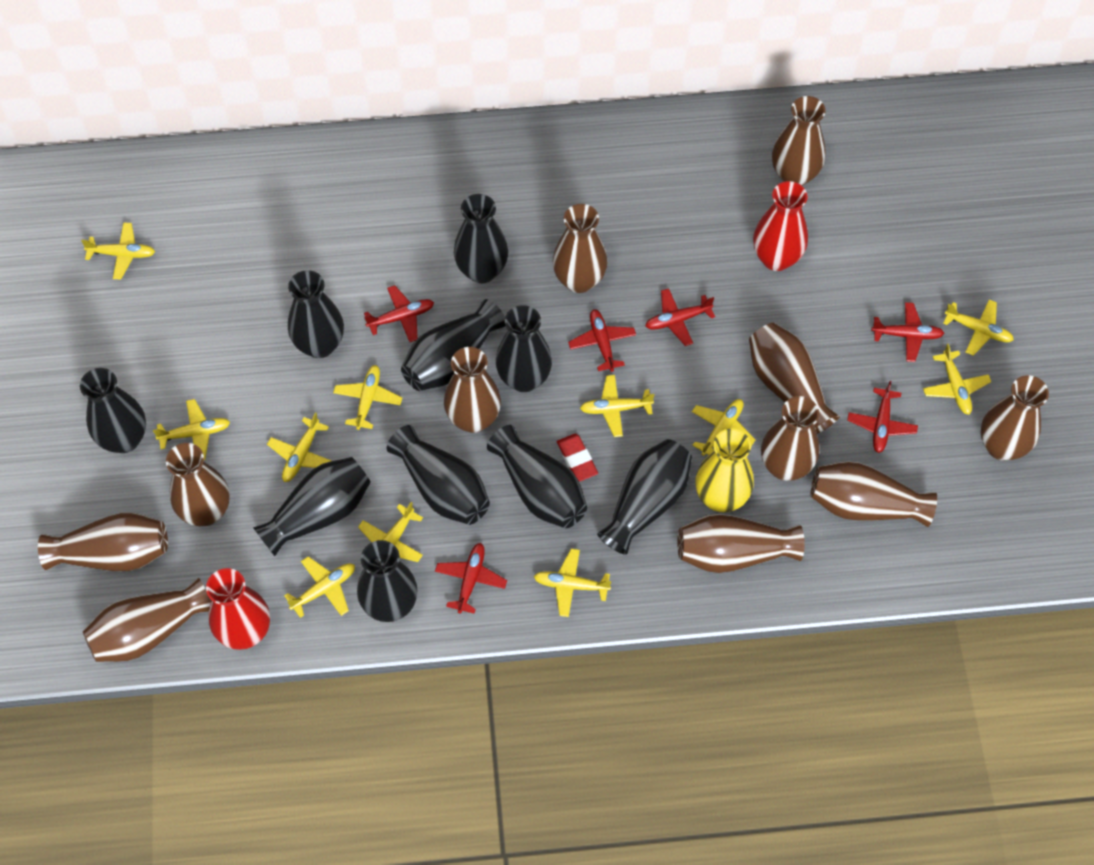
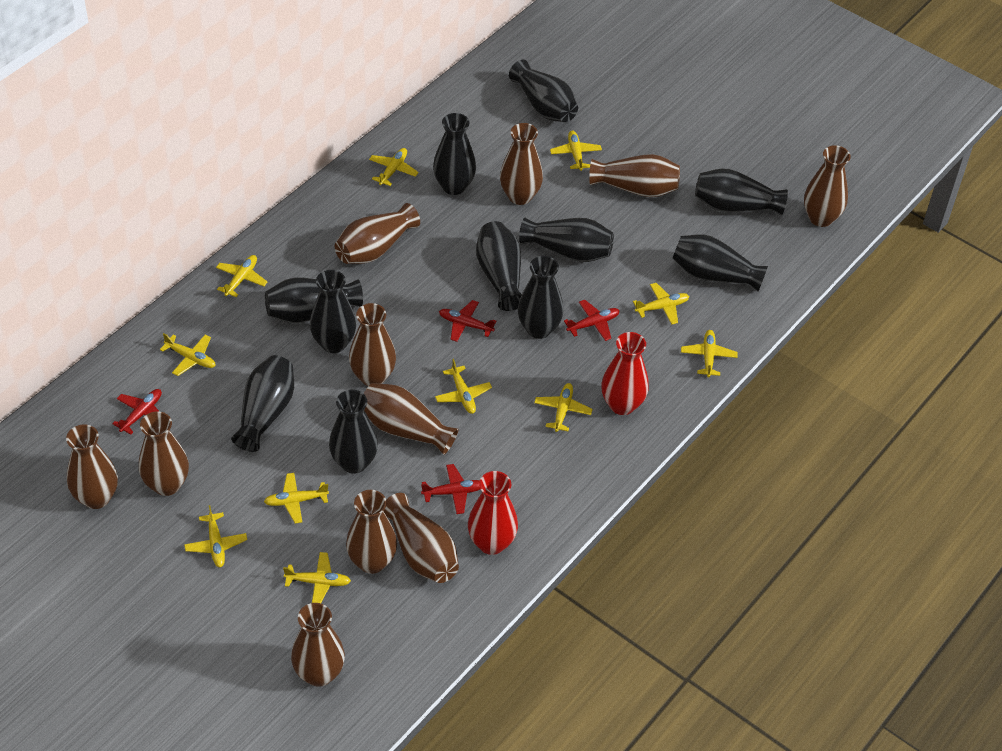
black vase: 10 -> 11
red eraser: 1 -> 0
red plane: 6 -> 4
yellow vase: 1 -> 0

